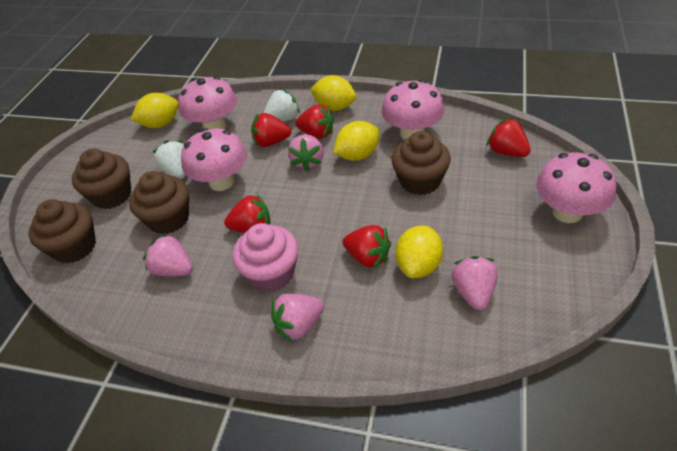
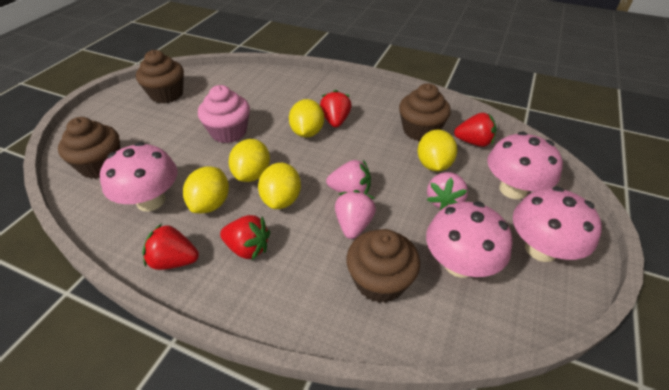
pink strawberry: 4 -> 3
red strawberry: 5 -> 4
white strawberry: 2 -> 0
yellow lemon: 4 -> 5

